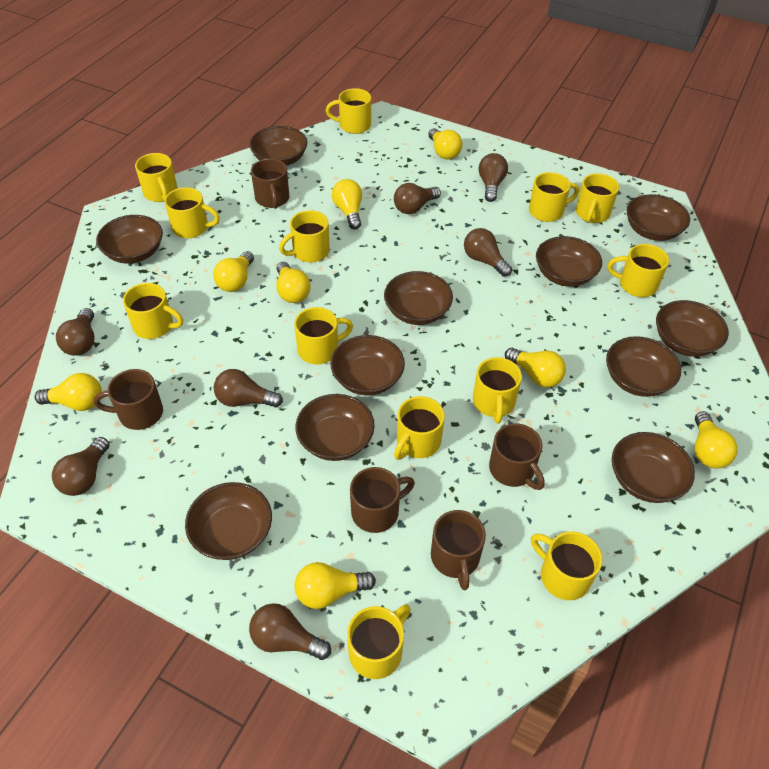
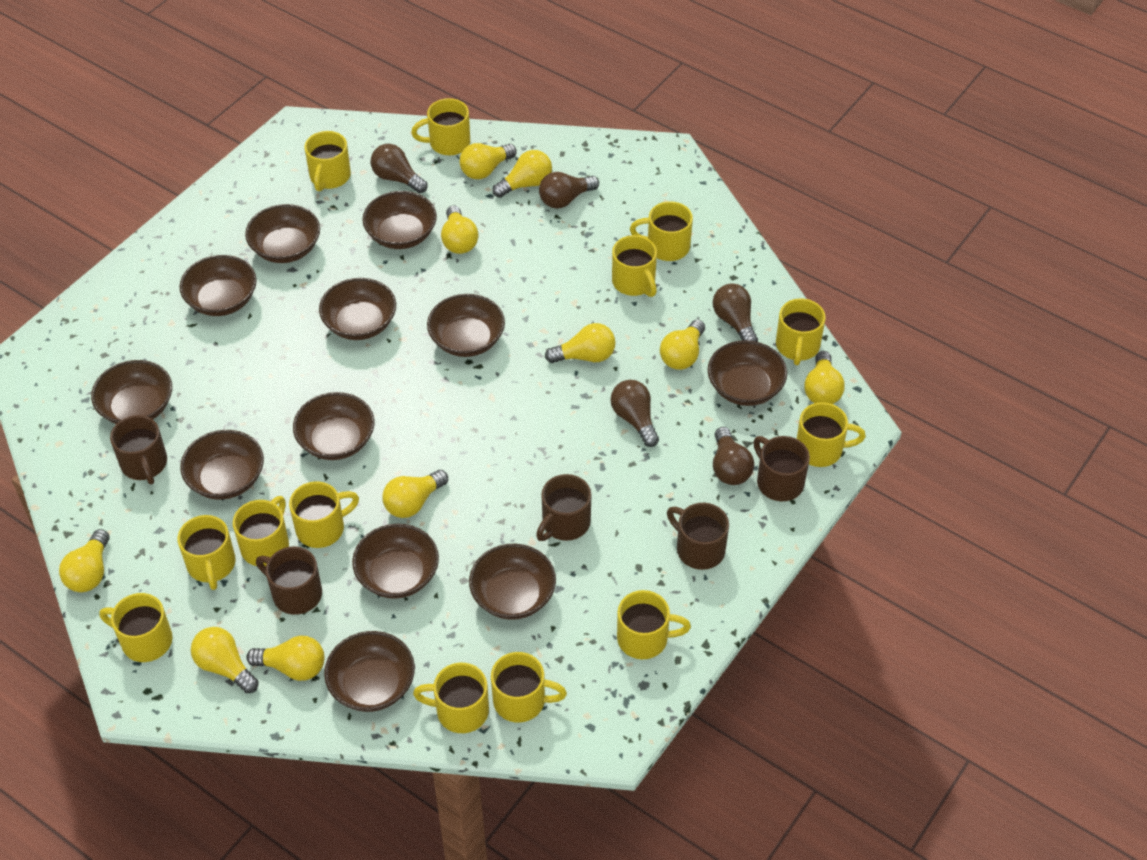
brown bowl: 11 -> 12
brown light bulb: 7 -> 5
yellow light bulb: 8 -> 10

